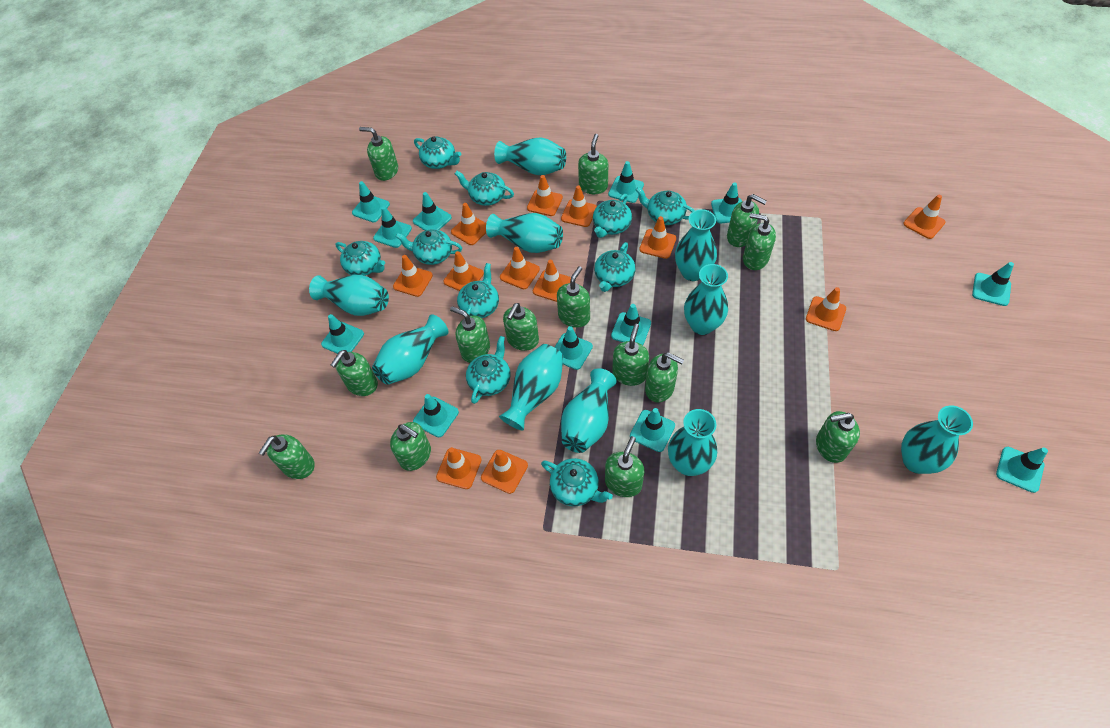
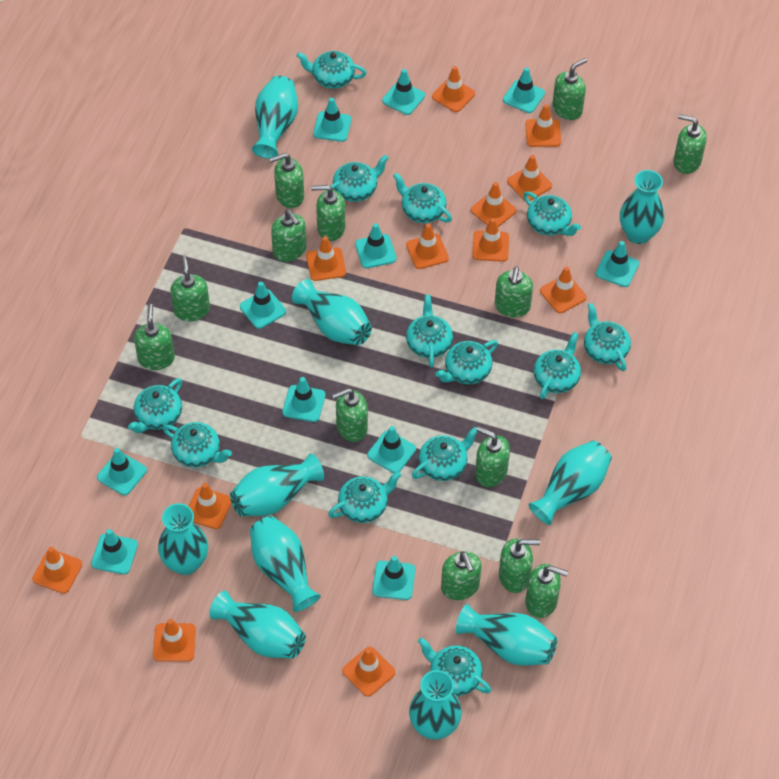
green soap dispenser: 14 -> 13
turquoise teapot: 10 -> 13
turquoise traffic cone: 12 -> 11

